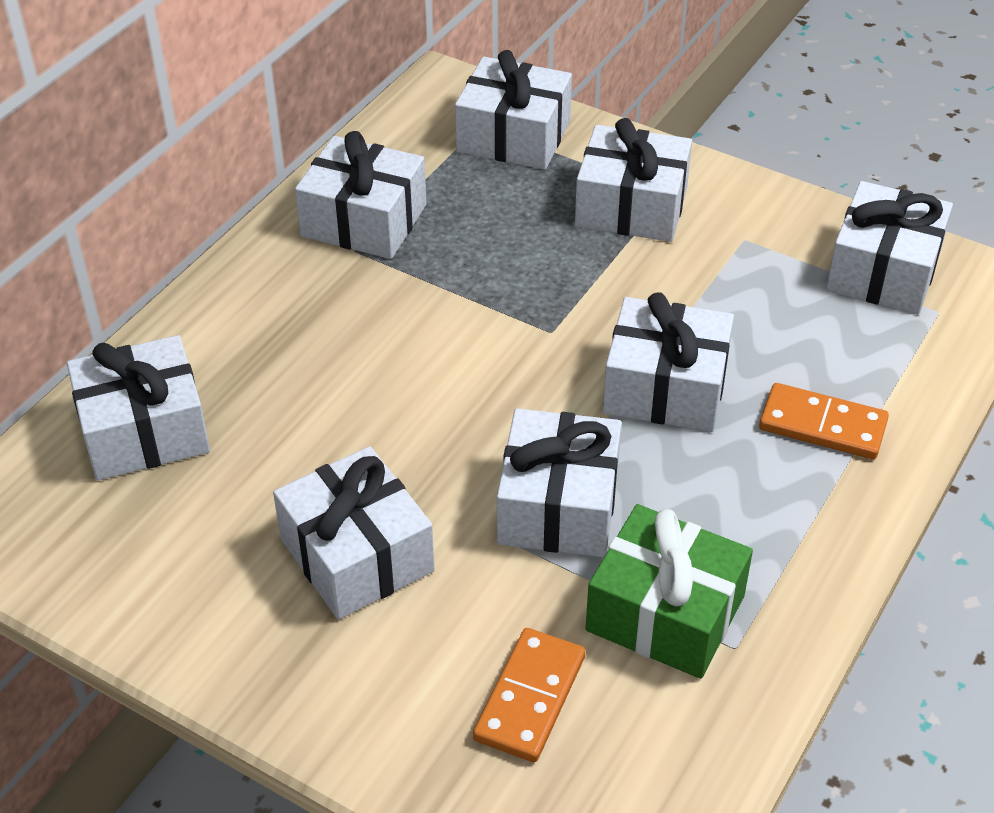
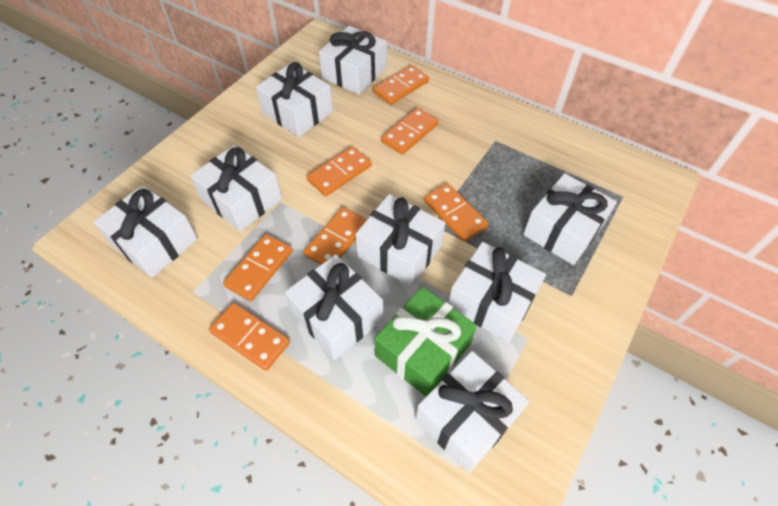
orange domino: 2 -> 7
white gift: 8 -> 9

